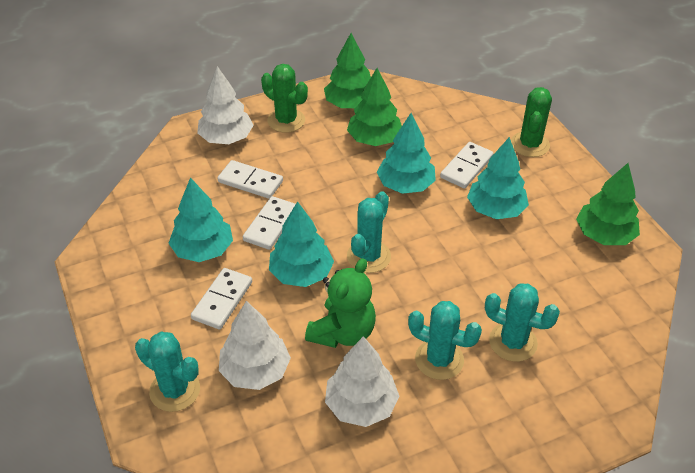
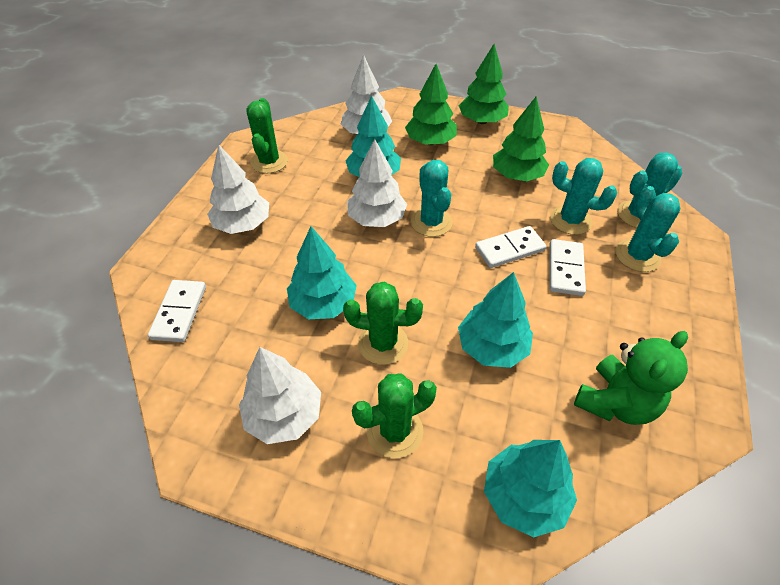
green cactus: 2 -> 3
white domino: 4 -> 3
white tree: 3 -> 4

